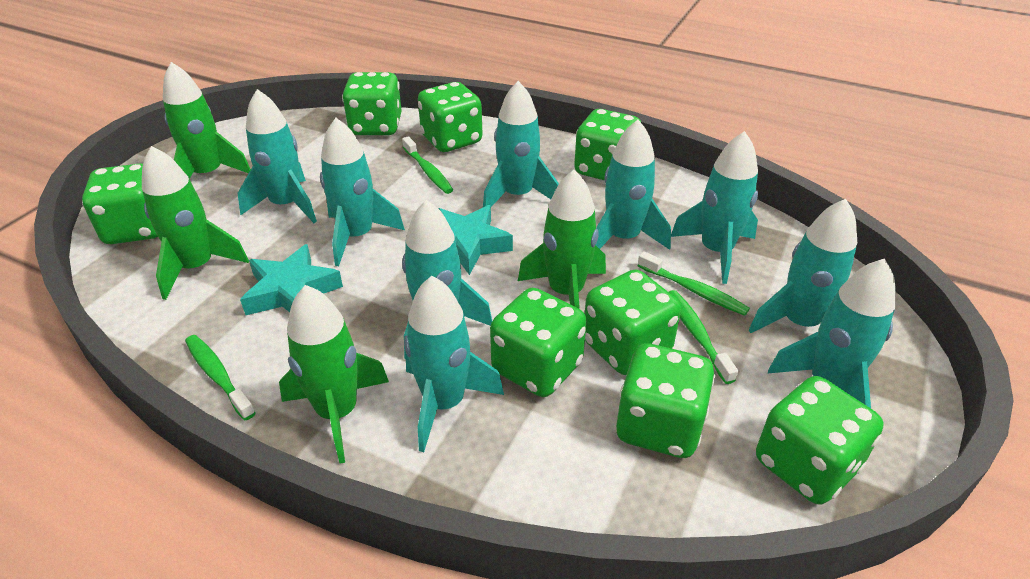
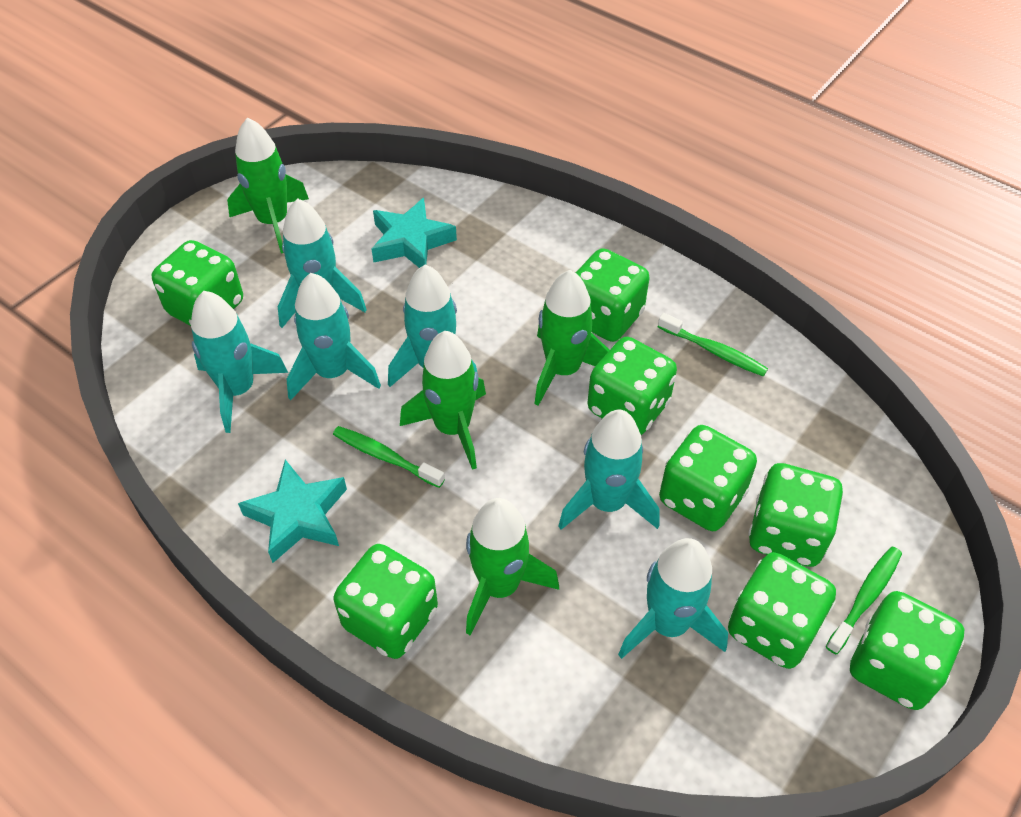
green toothbrush: 4 -> 3
turquoise rocket: 9 -> 6

